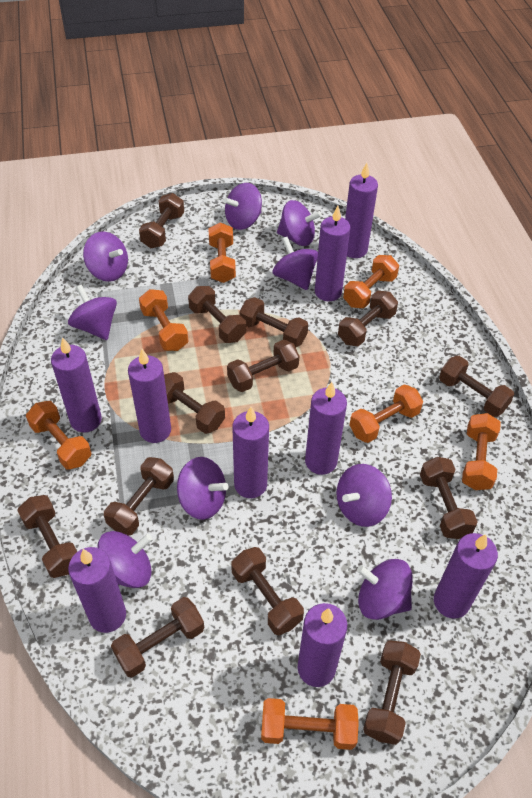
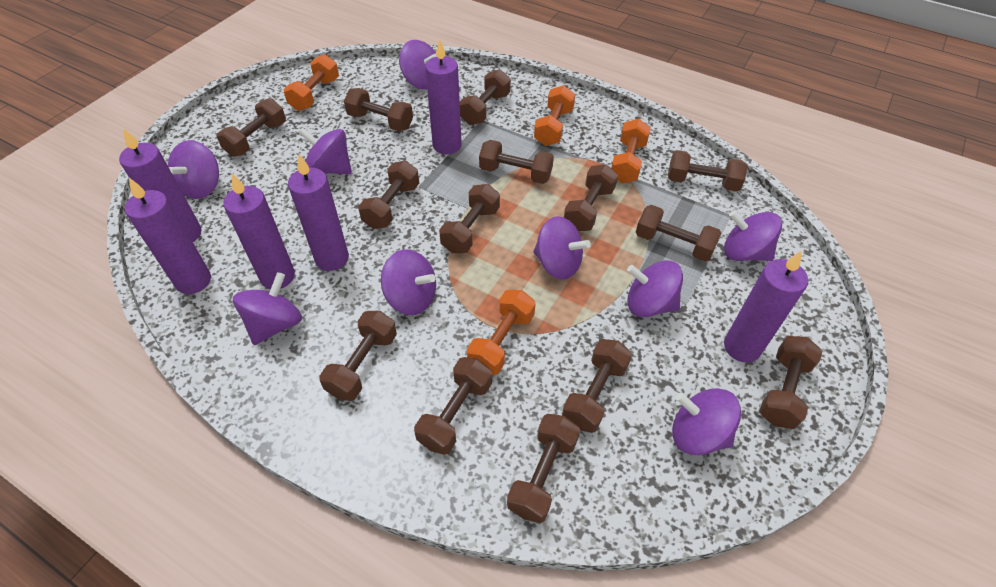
brown dumbbell: 13 -> 14
orange dumbbell: 7 -> 4
purple candle: 9 -> 6

